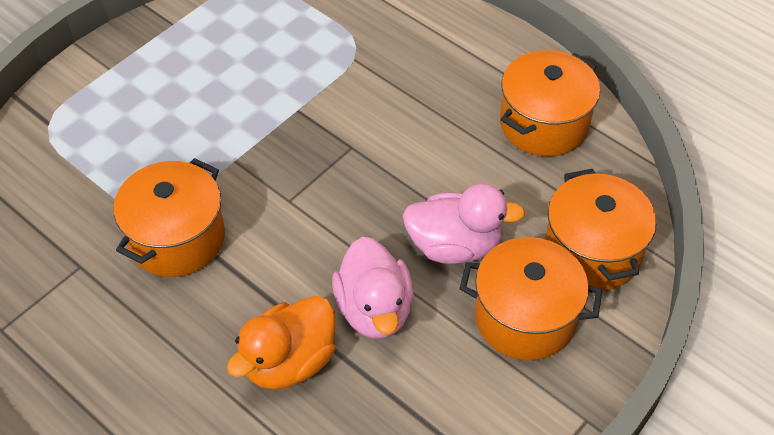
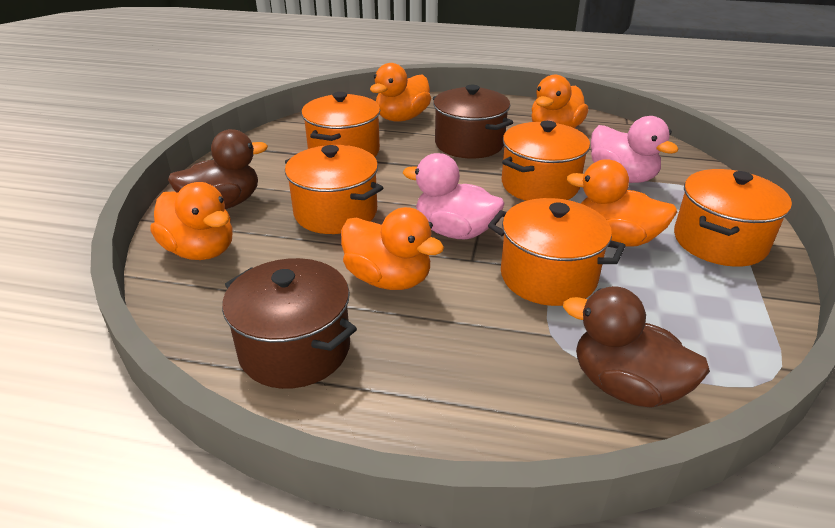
brown duck: 0 -> 2
brown pot: 0 -> 2
orange duck: 1 -> 5
orange pot: 4 -> 5

